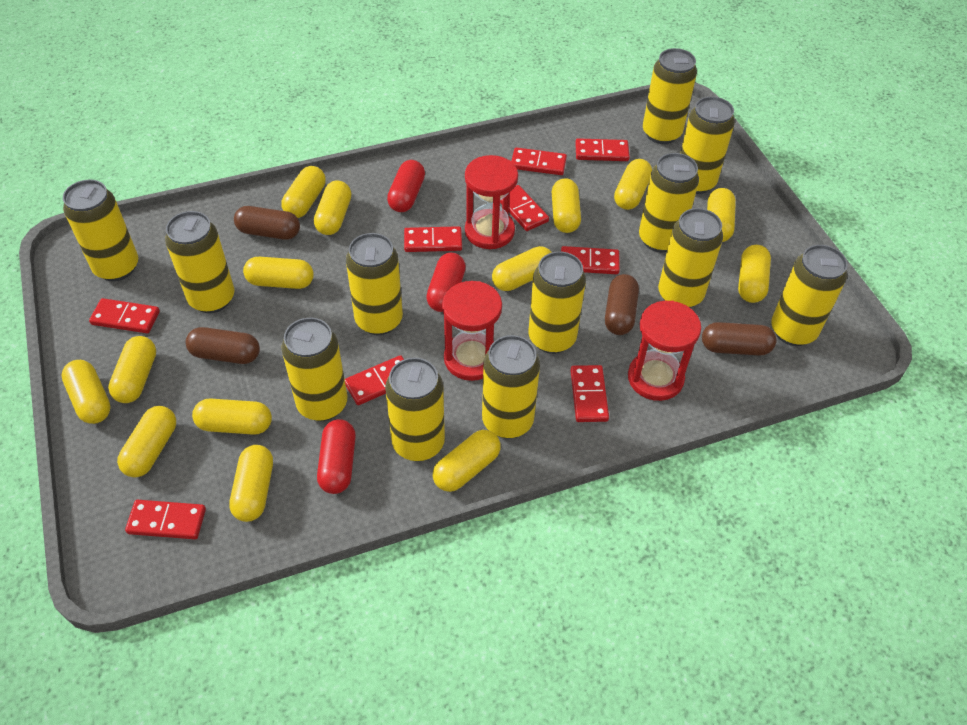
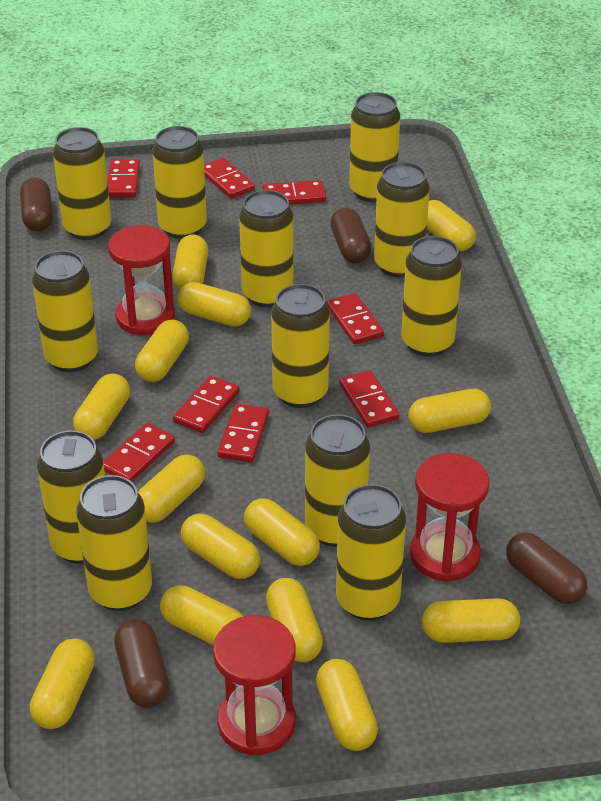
red capsule: 3 -> 0
red domino: 9 -> 8

